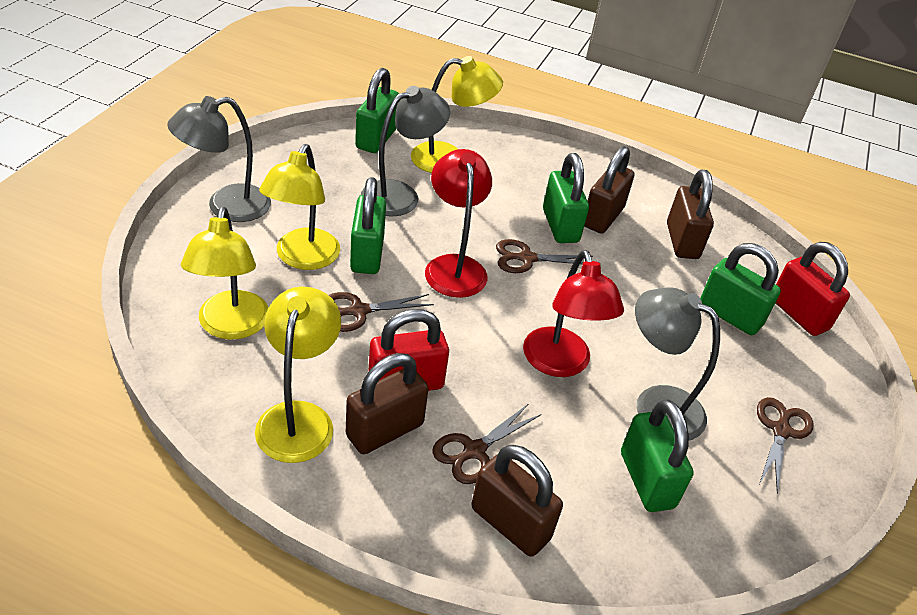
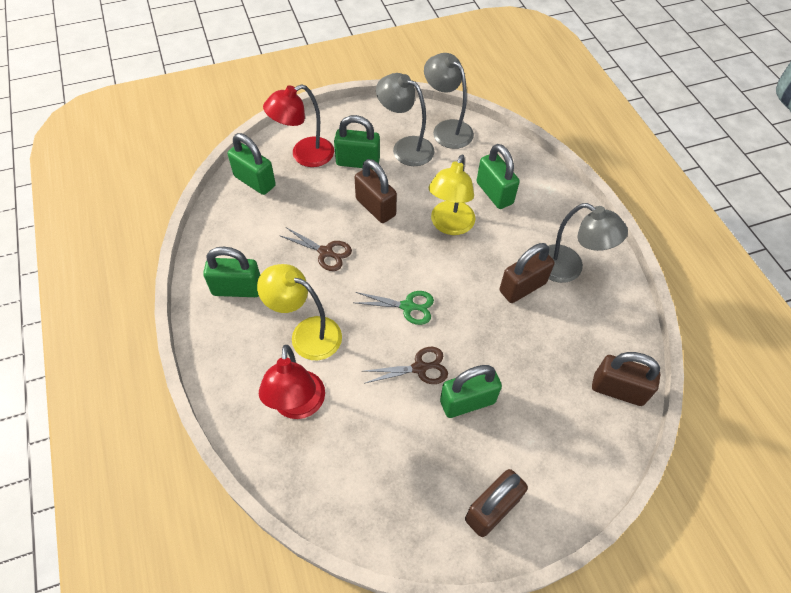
brown scissors: 4 -> 2
green scissors: 0 -> 1
red padlock: 2 -> 0
yellow lamp: 4 -> 2

